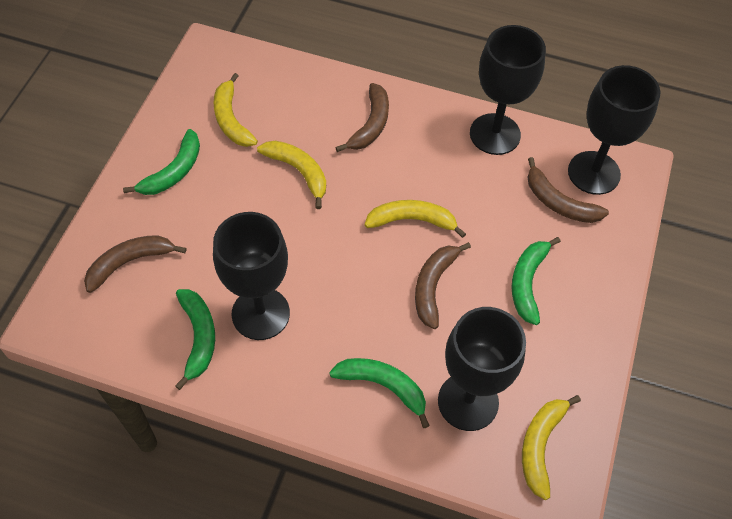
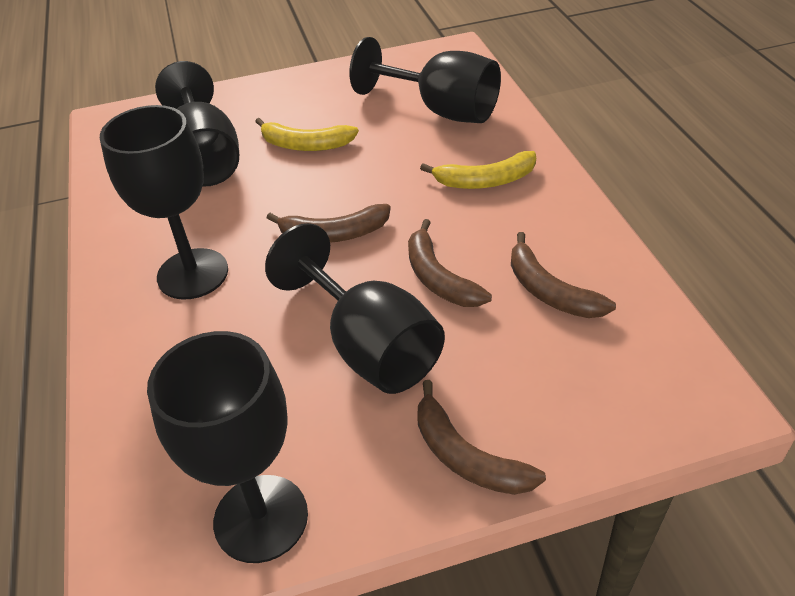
black goblet: 4 -> 5
green banana: 4 -> 0
yellow banana: 4 -> 2

